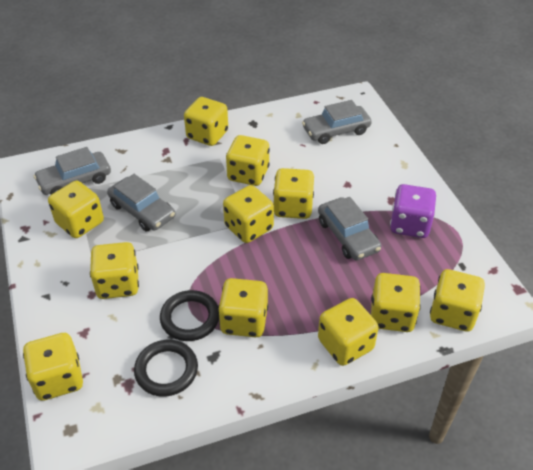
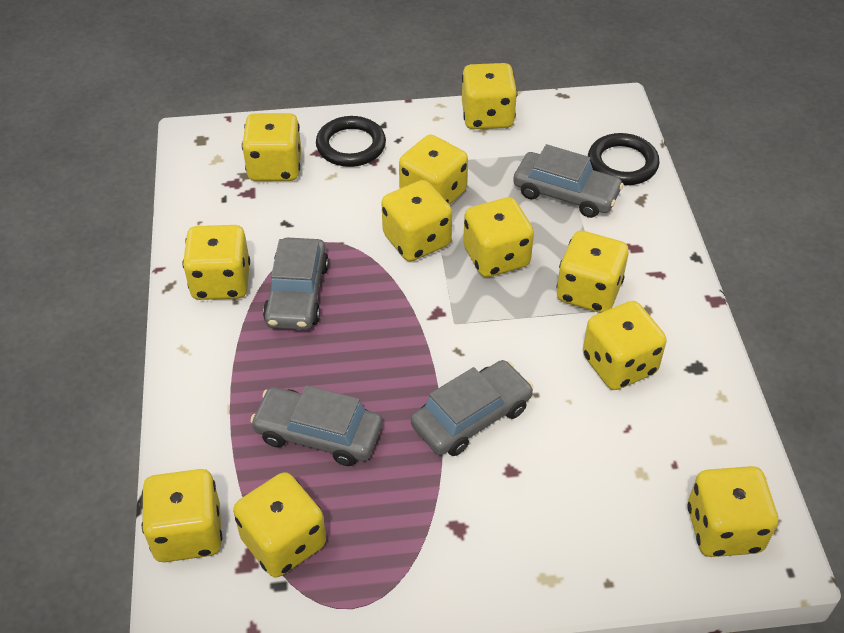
purple dice: 1 -> 0

